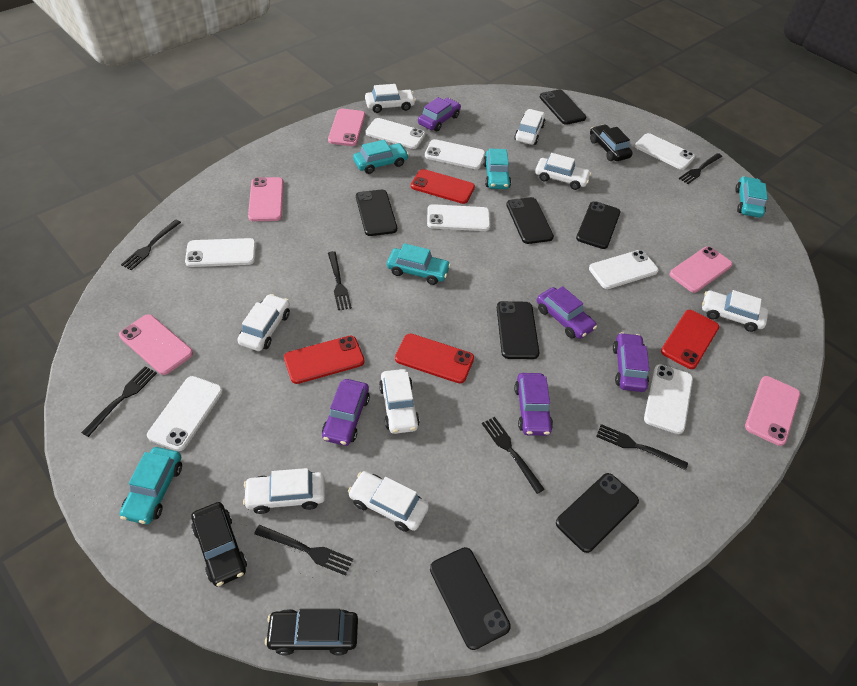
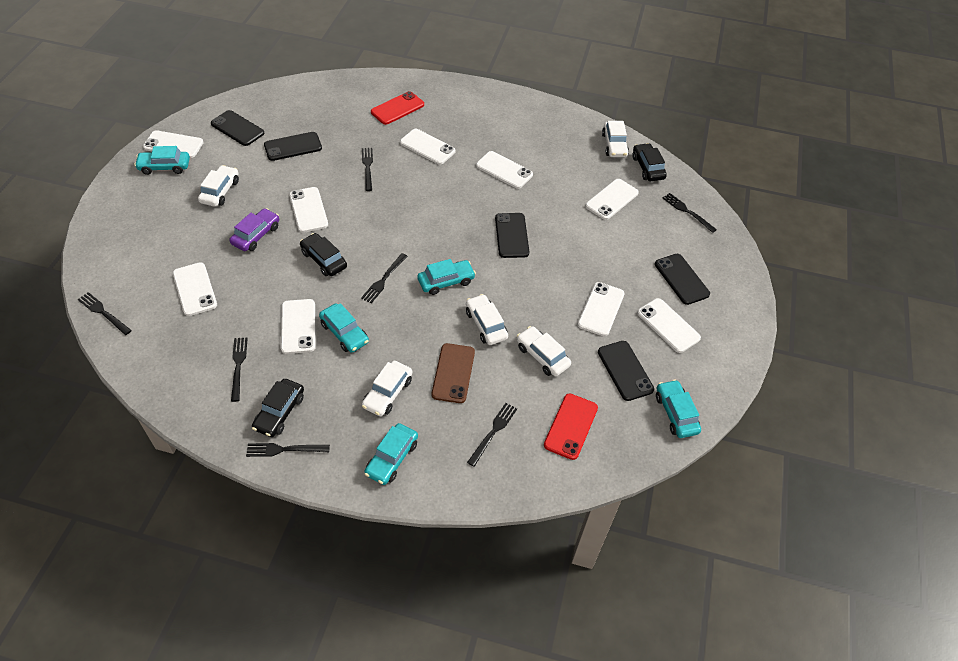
black phone: 7 -> 5
brown phone: 0 -> 1
pink phone: 5 -> 0
purple car: 5 -> 1
red phone: 4 -> 2
white car: 8 -> 5
white phone: 8 -> 9

